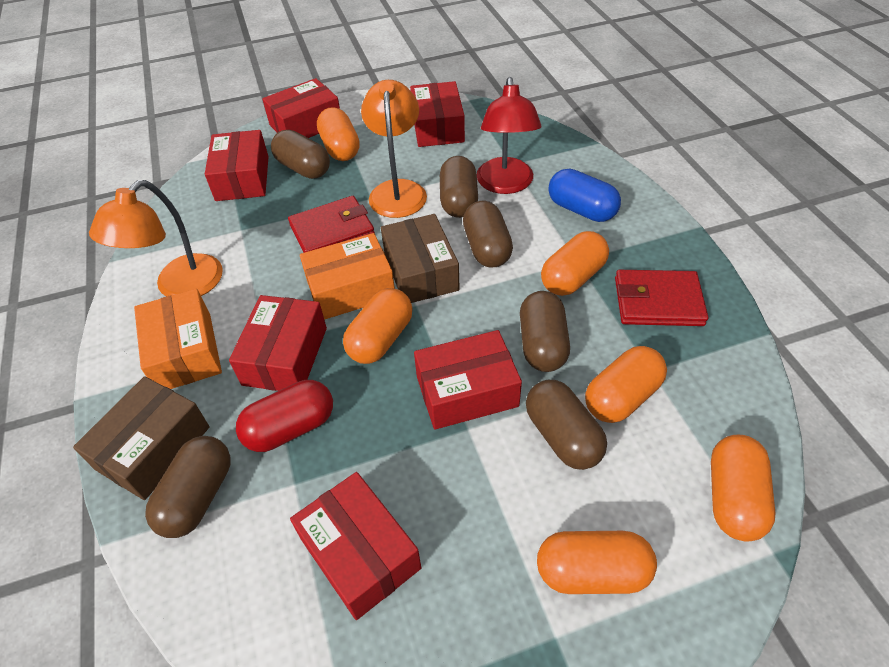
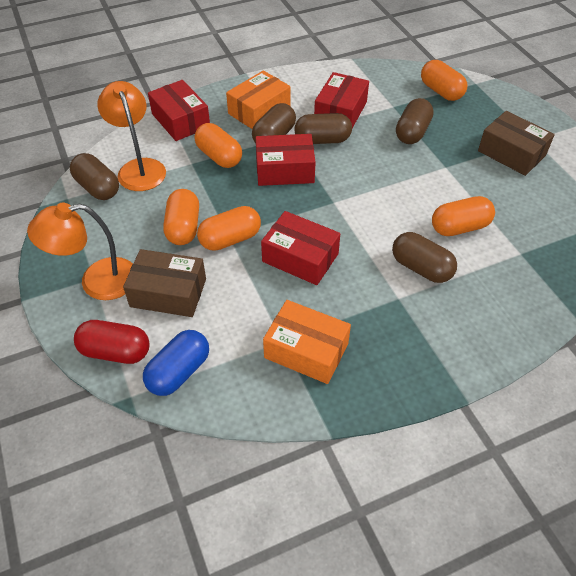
brown capsule: 6 -> 5
orange capsule: 6 -> 5
red box: 6 -> 4
red lamp: 1 -> 0
red wallet: 2 -> 0

